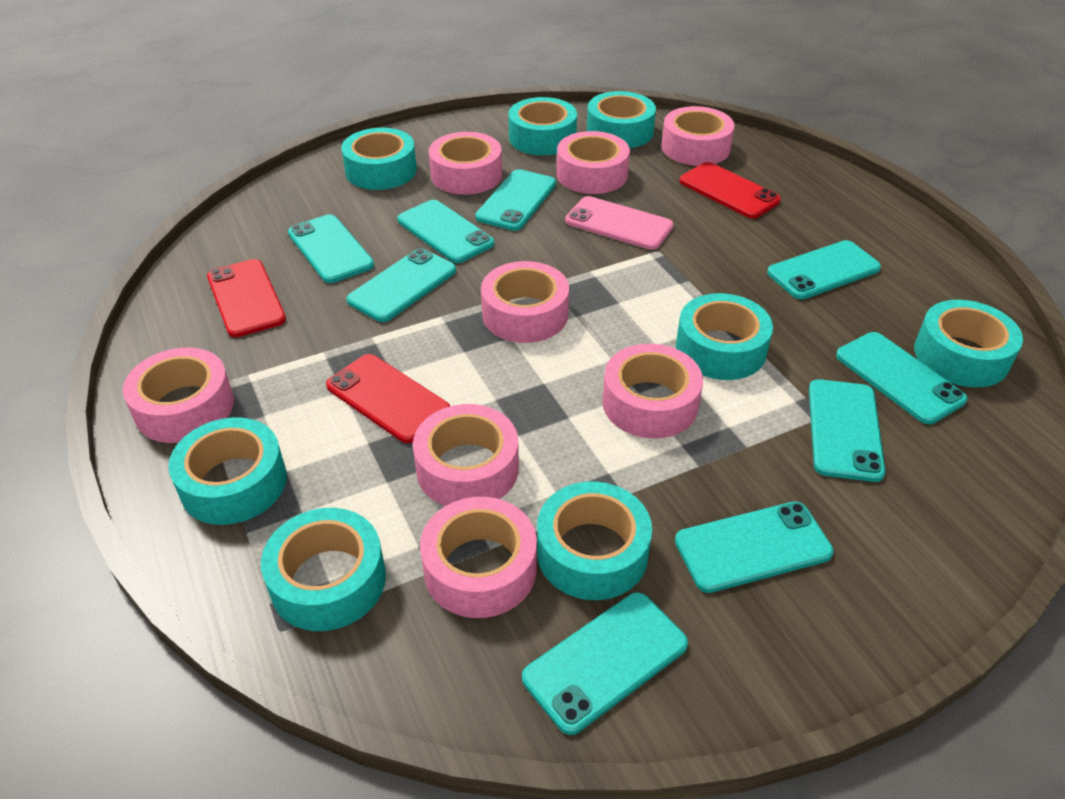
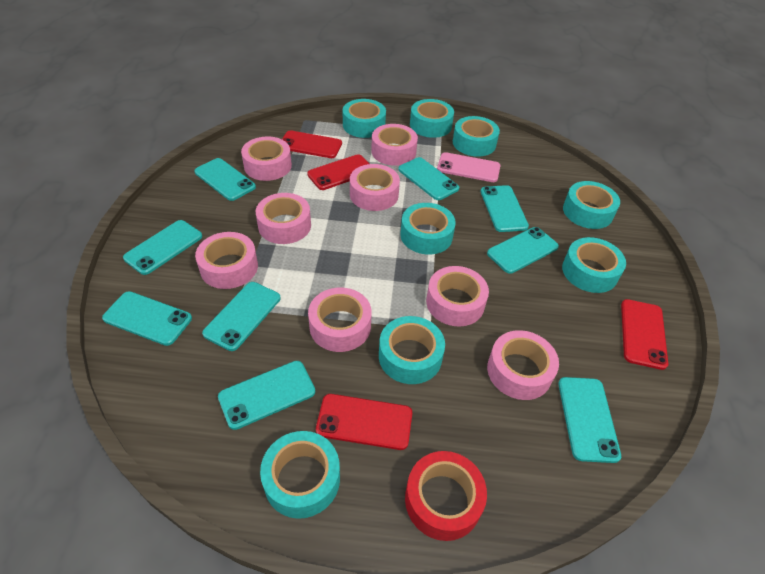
red phone: 3 -> 4
red tape: 0 -> 1

